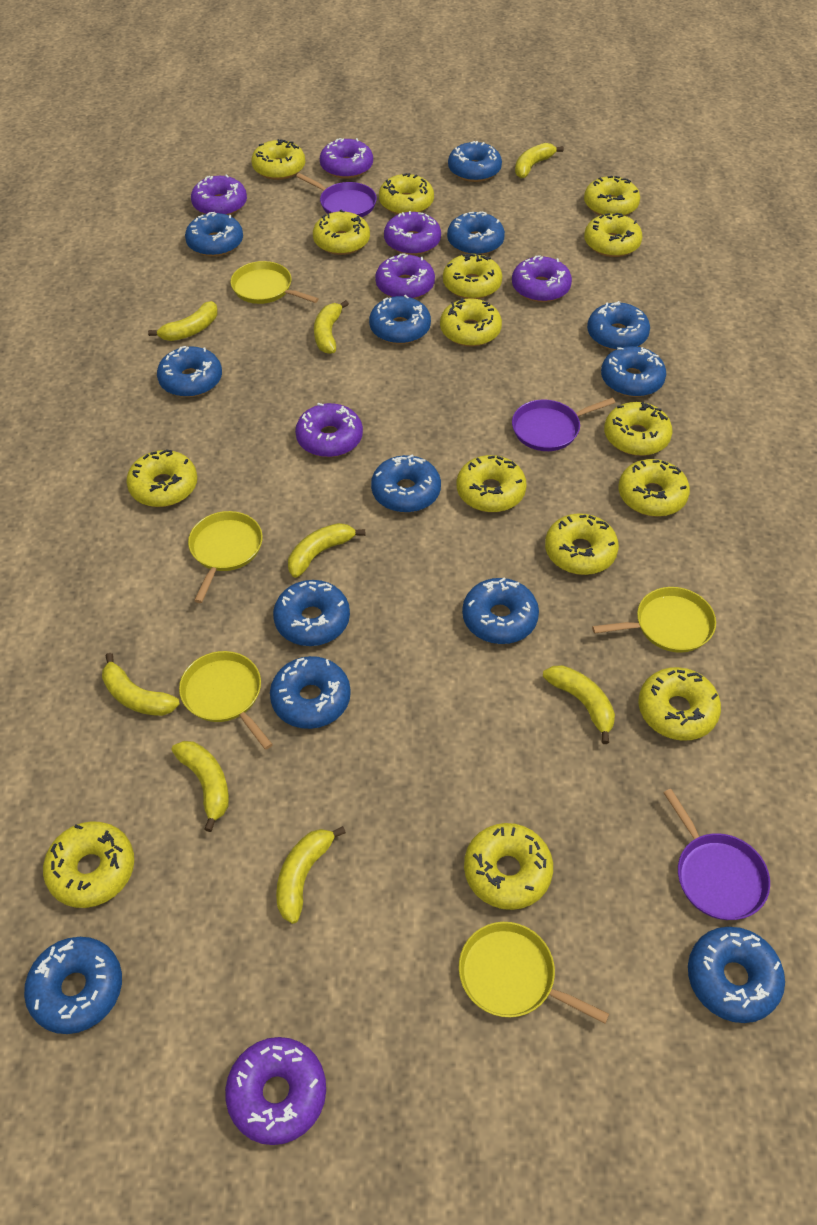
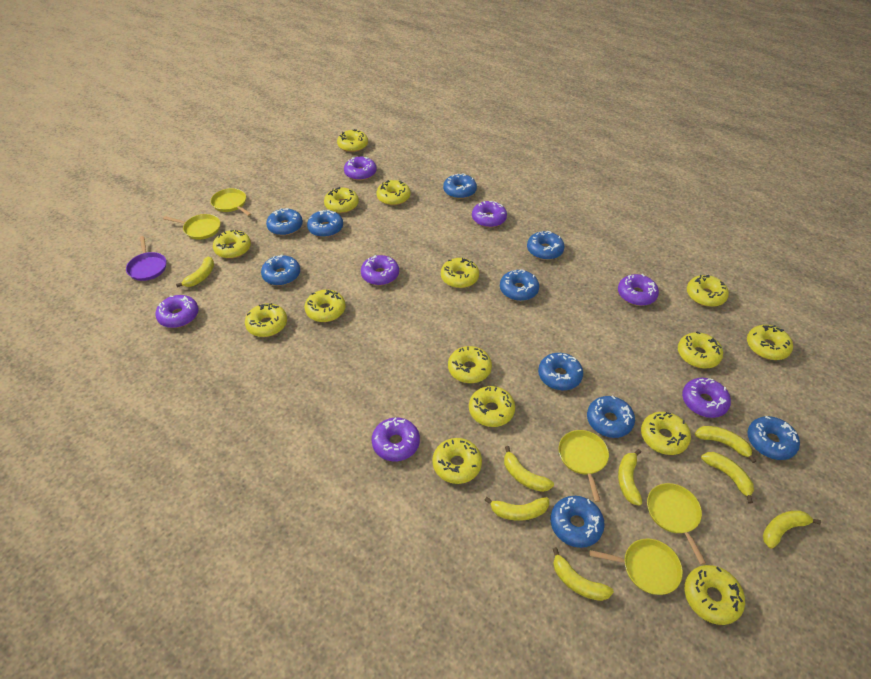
blue donut: 13 -> 10
purple pan: 3 -> 1

